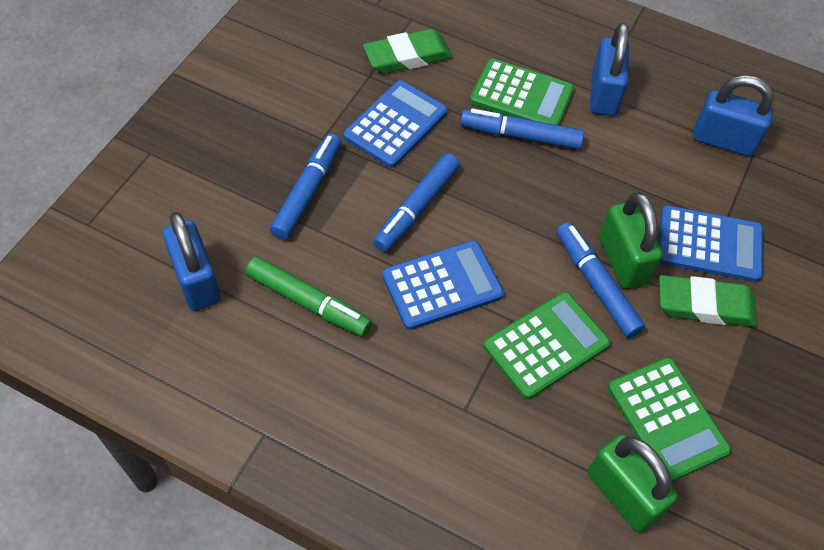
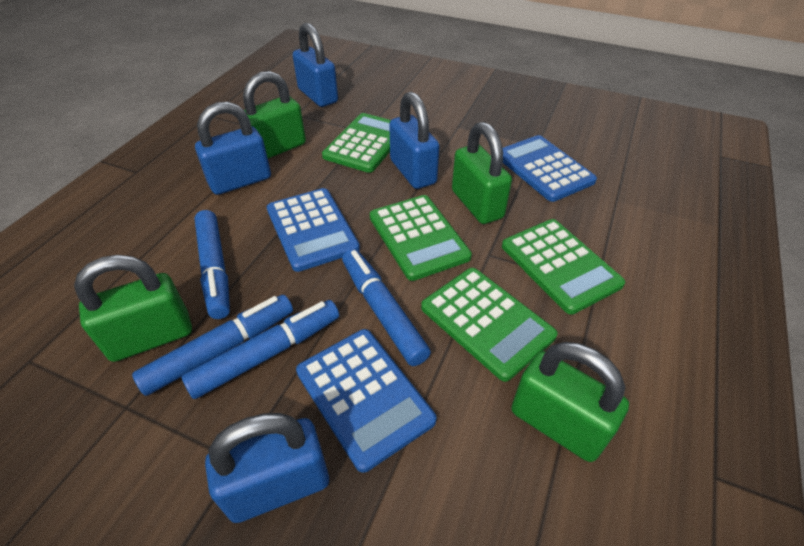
blue padlock: 3 -> 4
green calculator: 3 -> 4
green eraser: 2 -> 0
green marker: 1 -> 0
green padlock: 2 -> 4

